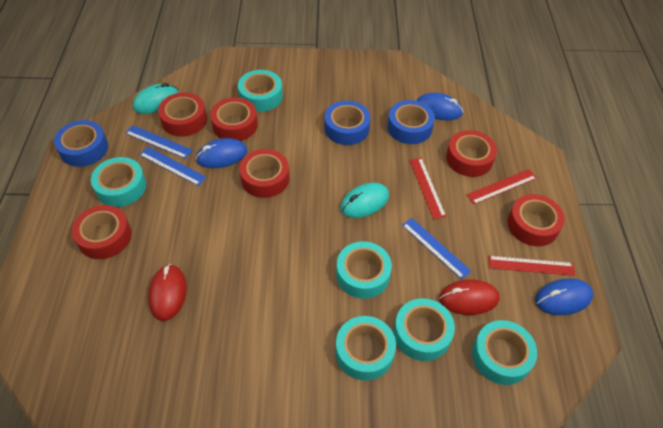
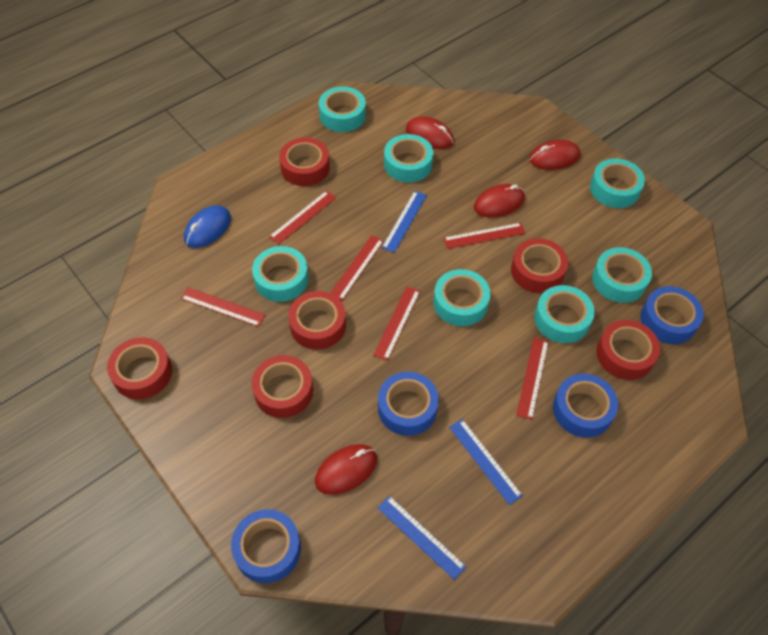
blue mouse: 3 -> 1
blue tape: 3 -> 4
red mouse: 2 -> 4
red ruler: 3 -> 6
turquoise mouse: 2 -> 0
turquoise tape: 6 -> 7

